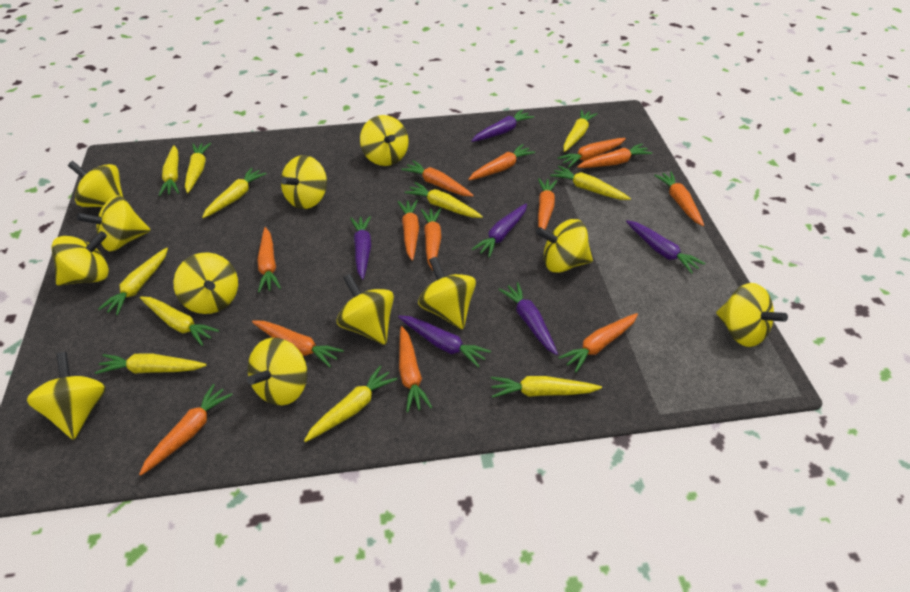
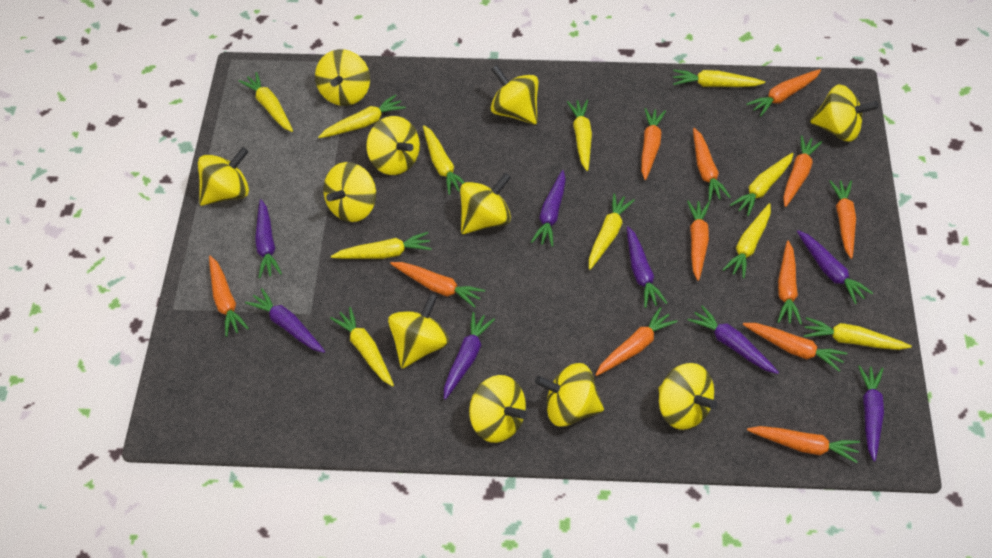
orange carrot: 13 -> 12
purple carrot: 6 -> 8
yellow spinning top: 12 -> 11

